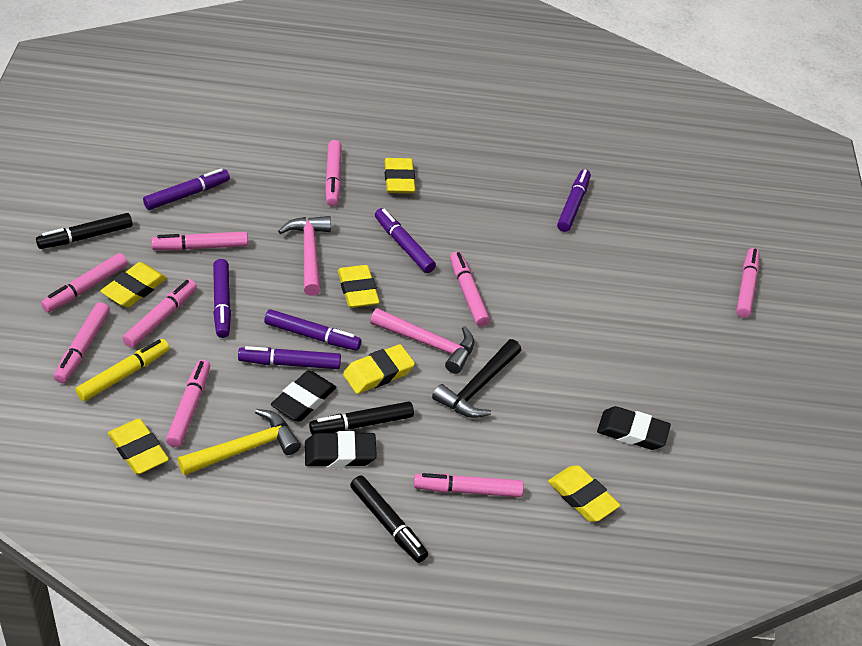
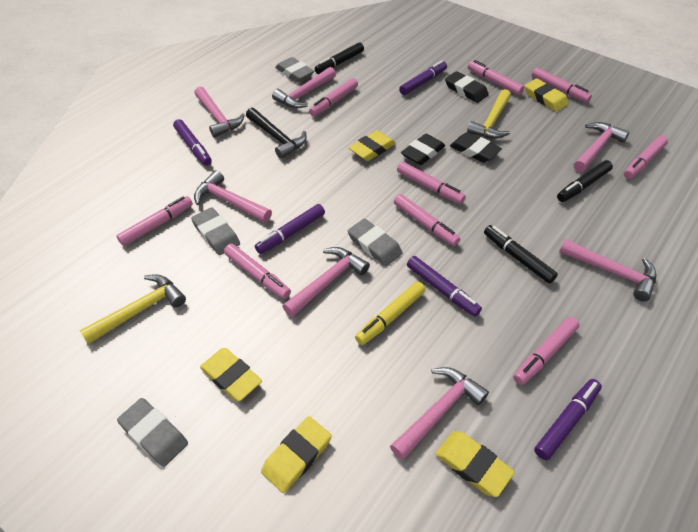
grey eraser: 0 -> 4
pink hammer: 2 -> 7
purple marker: 6 -> 5
yellow eraser: 6 -> 5
yellow hammer: 1 -> 2

